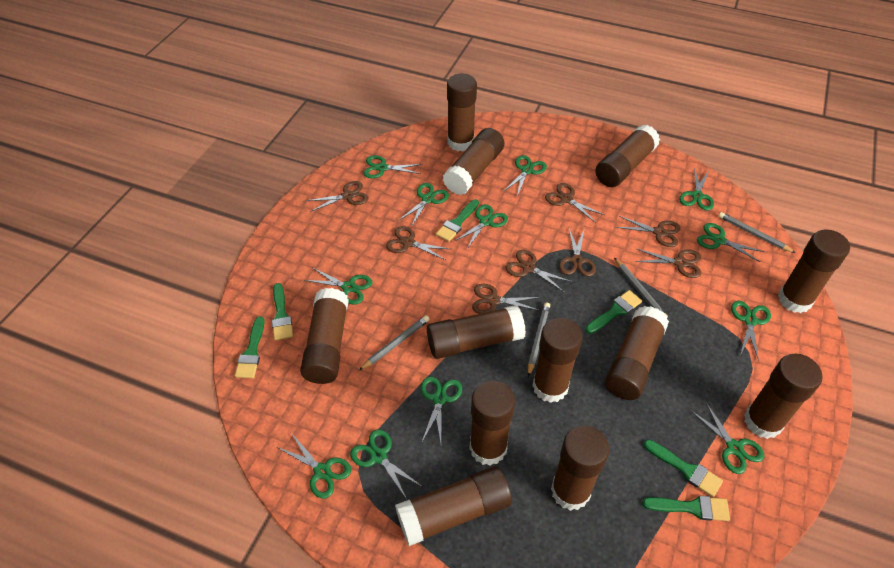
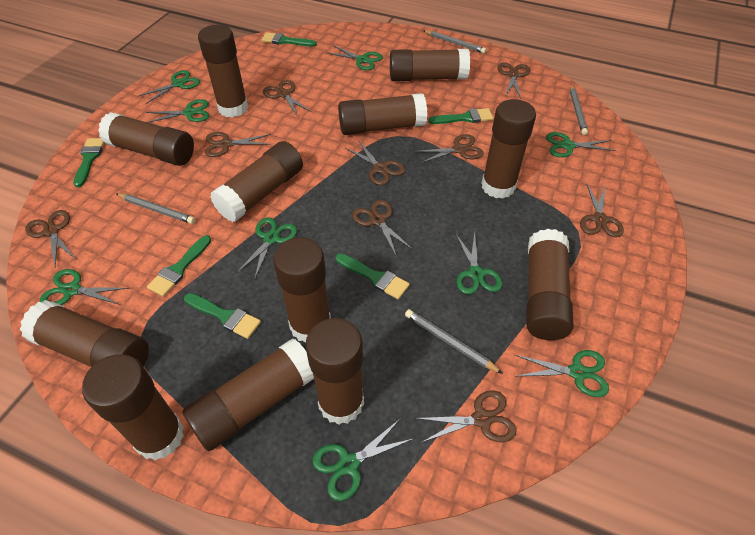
brown scissors: 8 -> 9
green scissors: 12 -> 9

